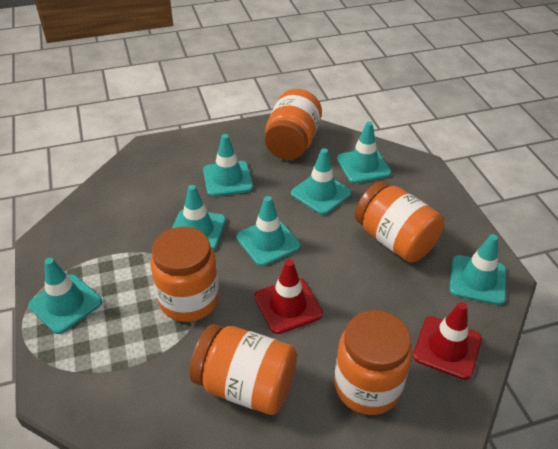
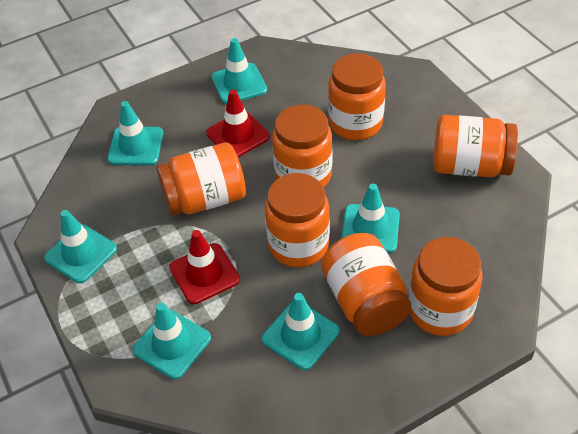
orange jar: 5 -> 7
turquoise traffic cone: 7 -> 6

